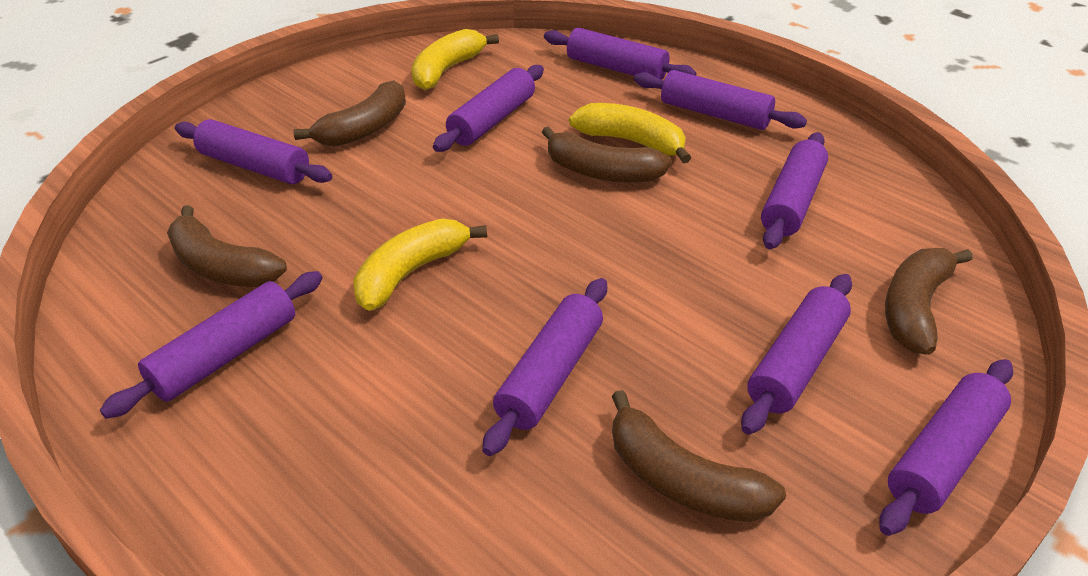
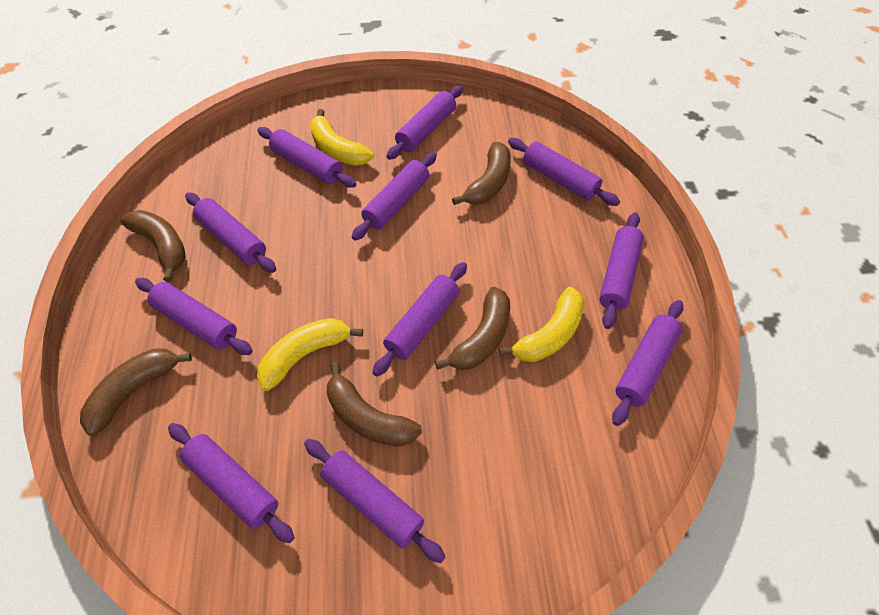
purple rolling pin: 9 -> 11

